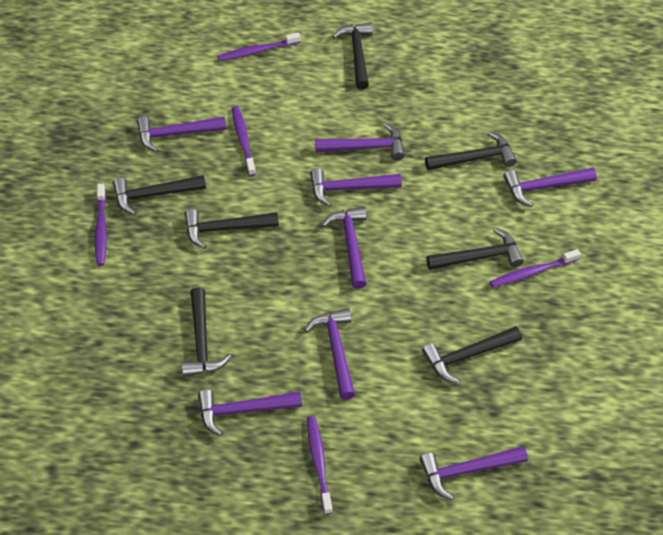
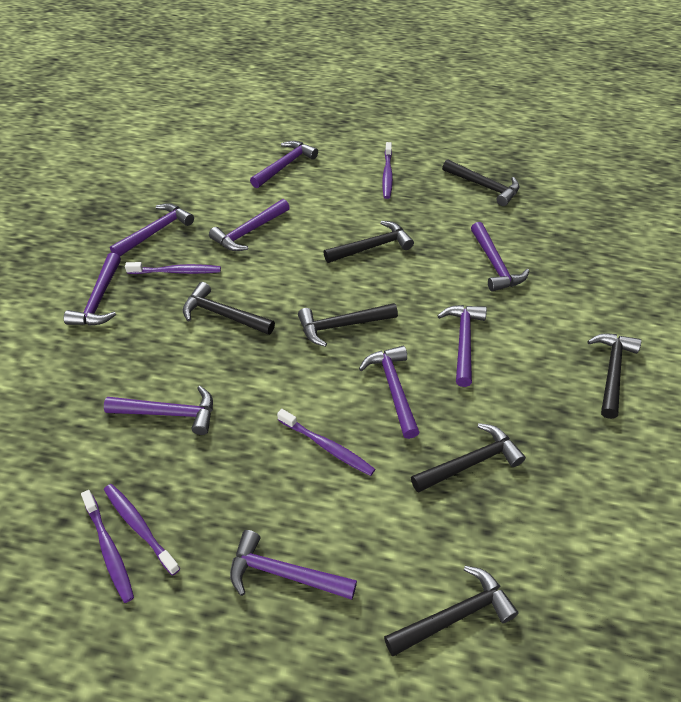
purple hammer: 8 -> 9

